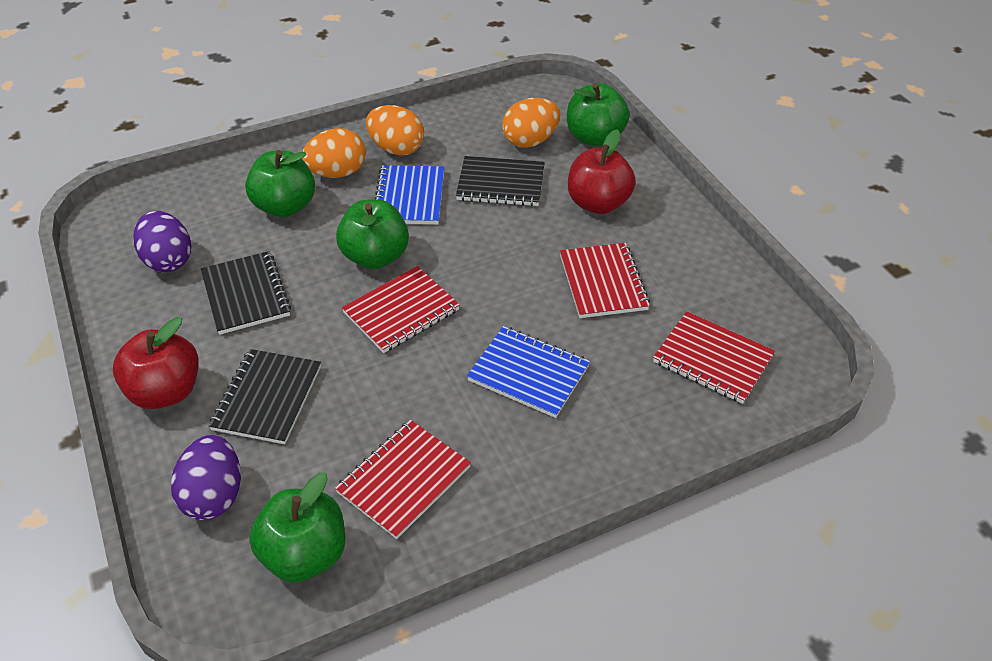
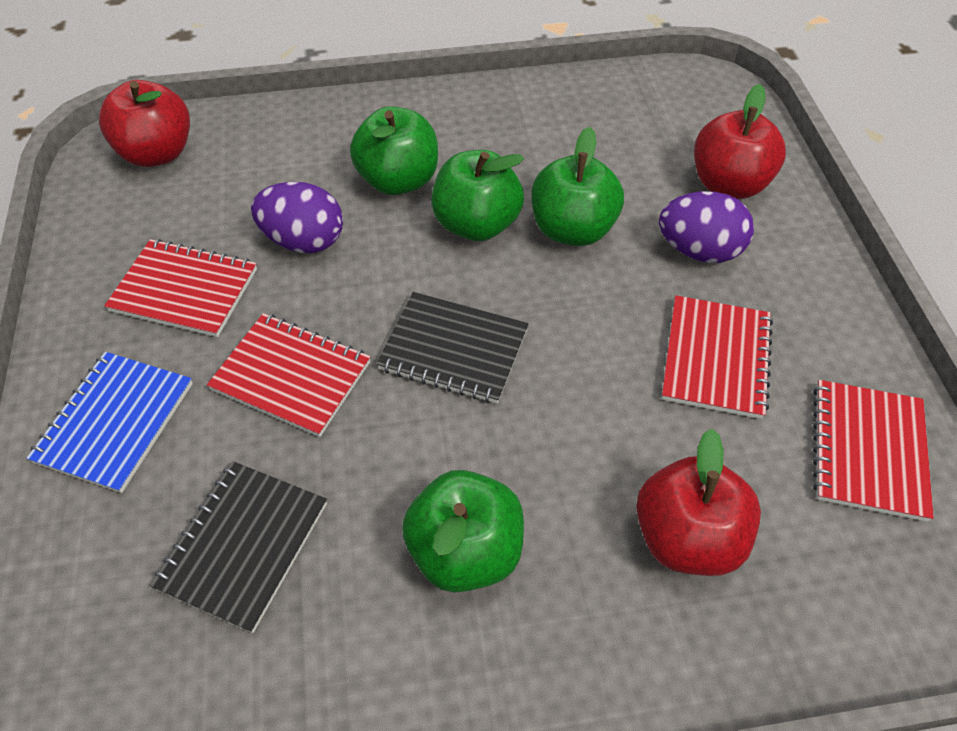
black notebook: 3 -> 2
blue notebook: 2 -> 1
orange egg: 3 -> 0
red apple: 2 -> 3

